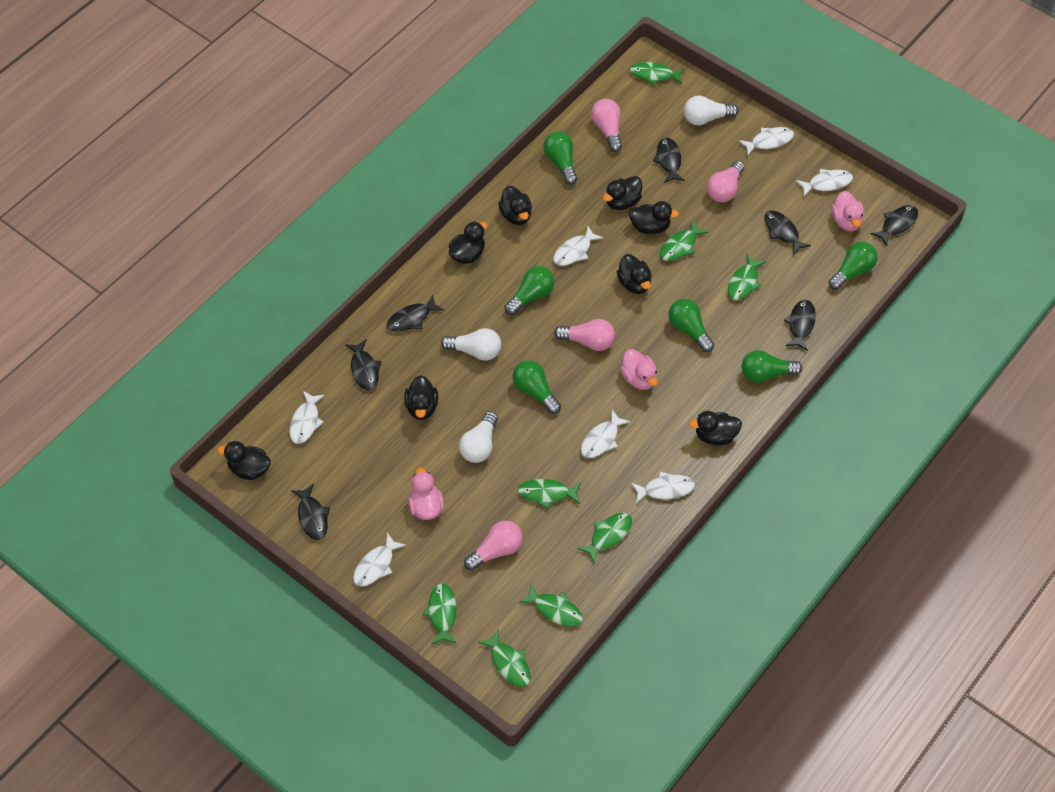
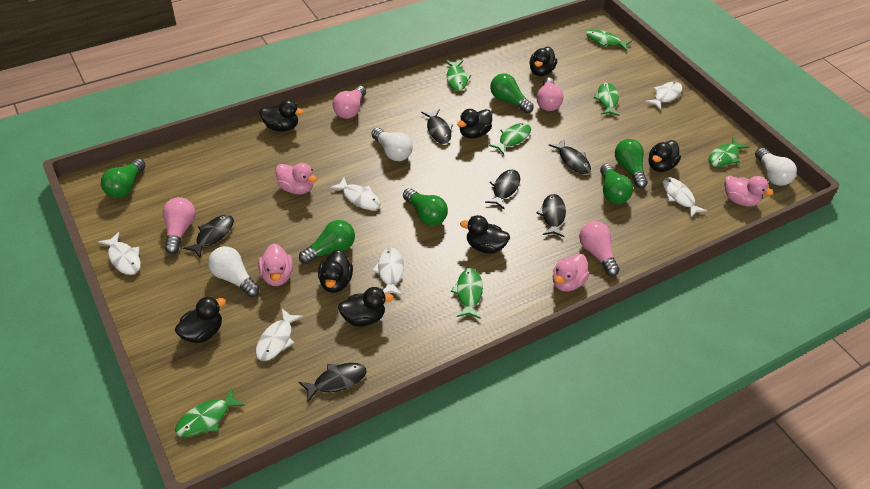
black fish: 7 -> 6
green fish: 8 -> 7
pink duck: 3 -> 4
white fish: 7 -> 6

